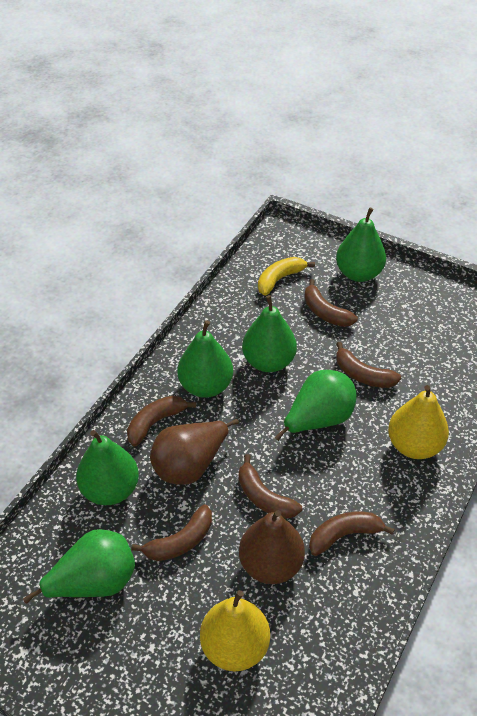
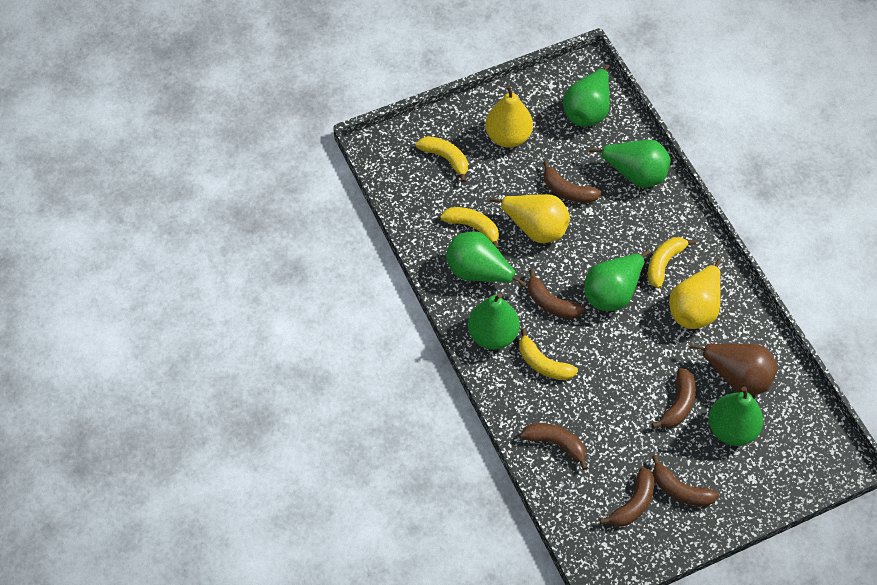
brown pear: 2 -> 1
yellow banana: 1 -> 4
yellow pear: 2 -> 3

